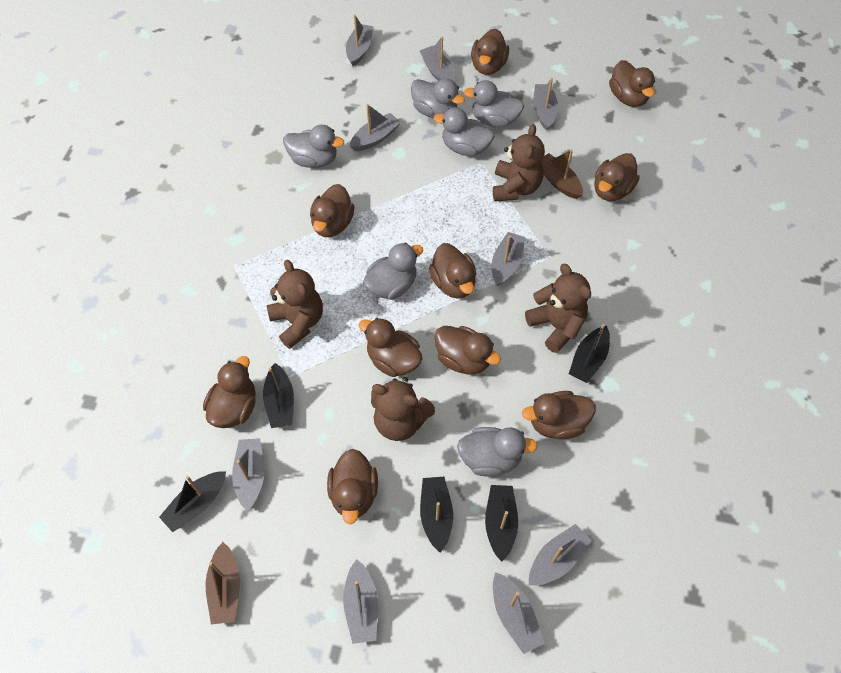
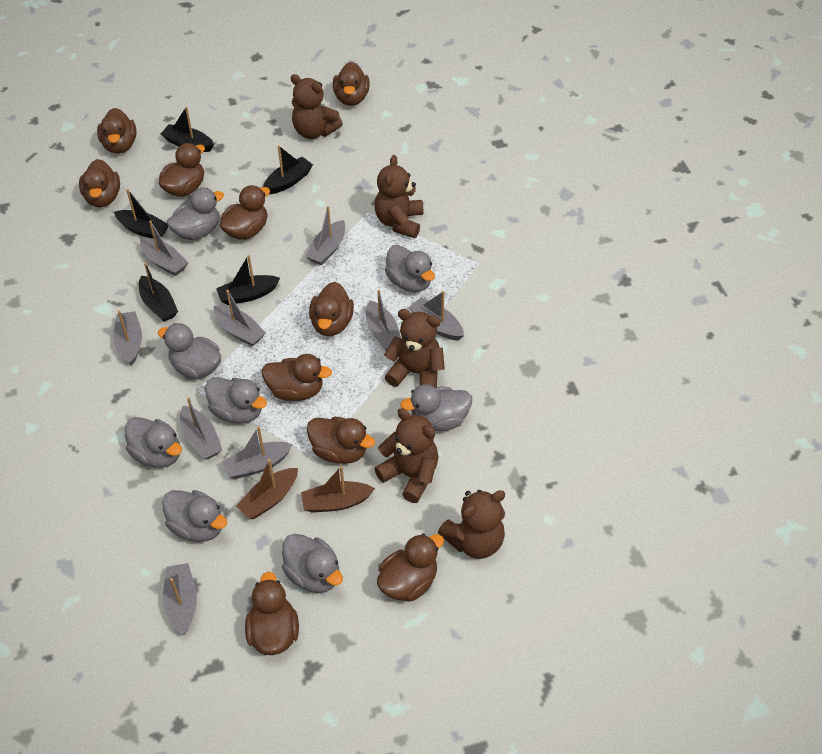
brown teddy bear: 4 -> 5
grey duck: 6 -> 8

